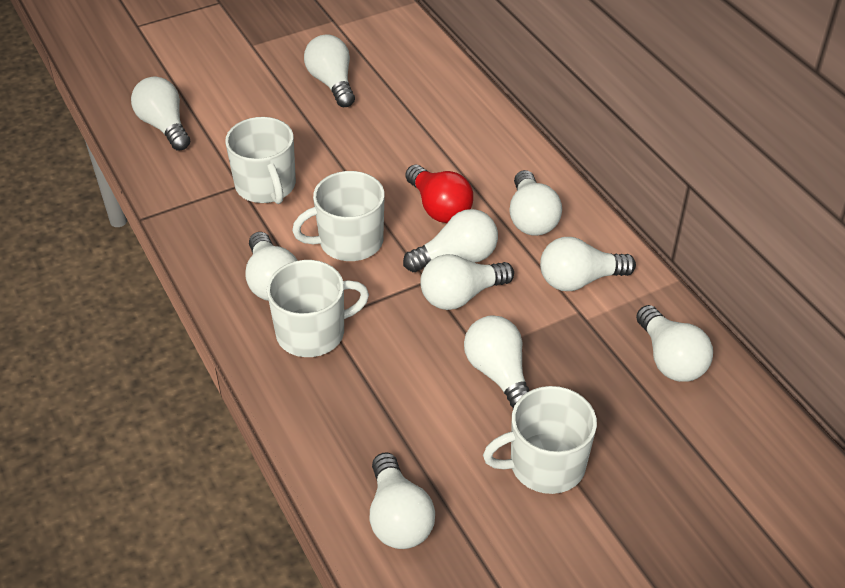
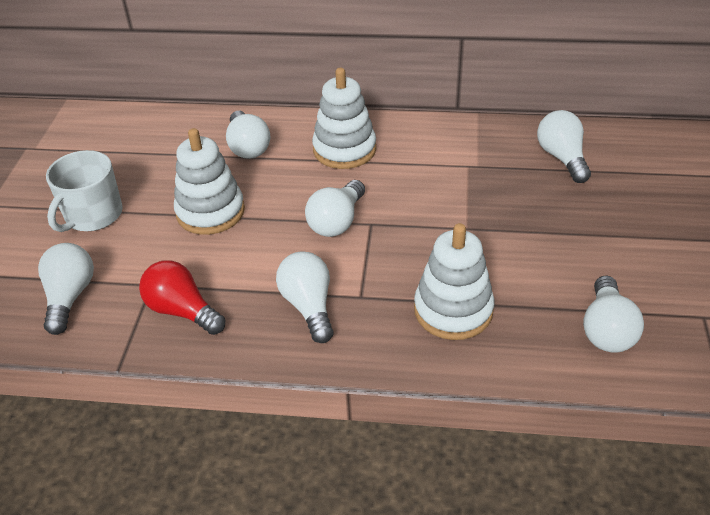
white light bulb: 10 -> 6
white mug: 4 -> 1
white stacking toy: 0 -> 3

